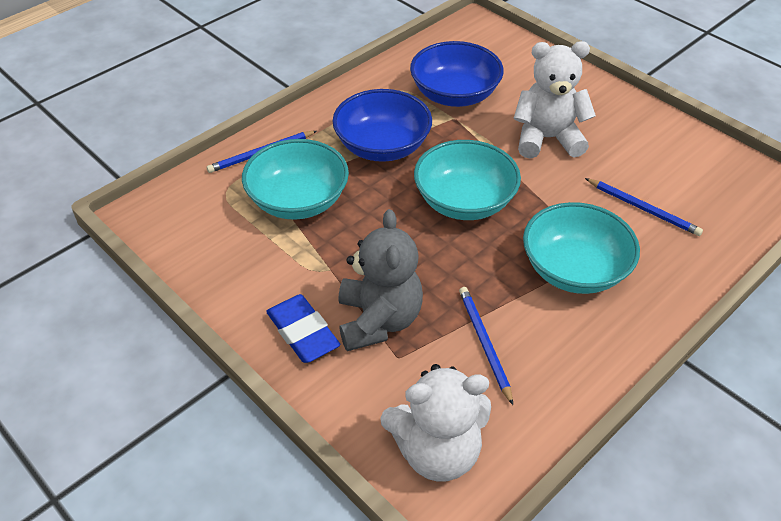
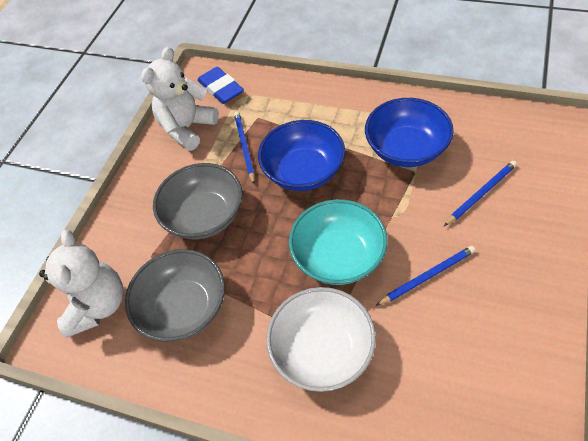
grey bowl: 0 -> 2
grey teddy bear: 1 -> 0
turquoise bowl: 3 -> 1
white bowl: 0 -> 1

